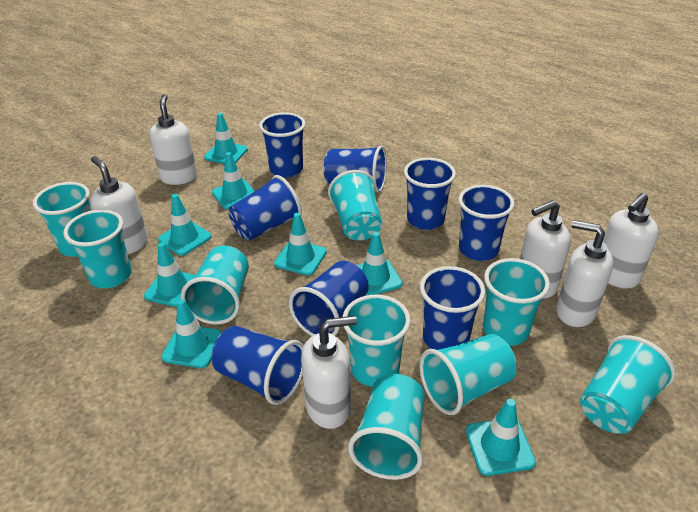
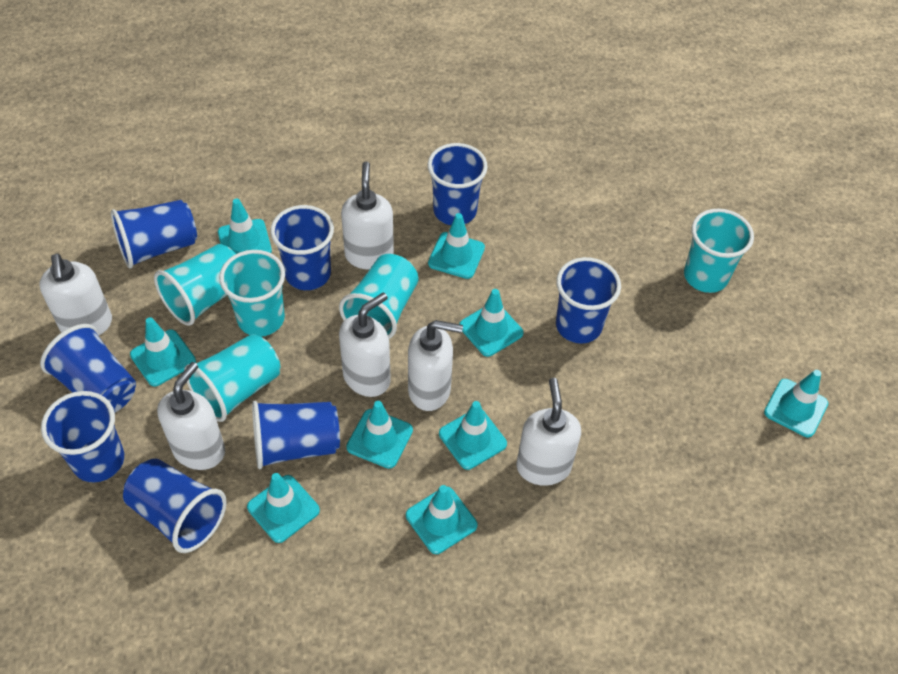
turquoise cup: 9 -> 5
turquoise traffic cone: 8 -> 9

